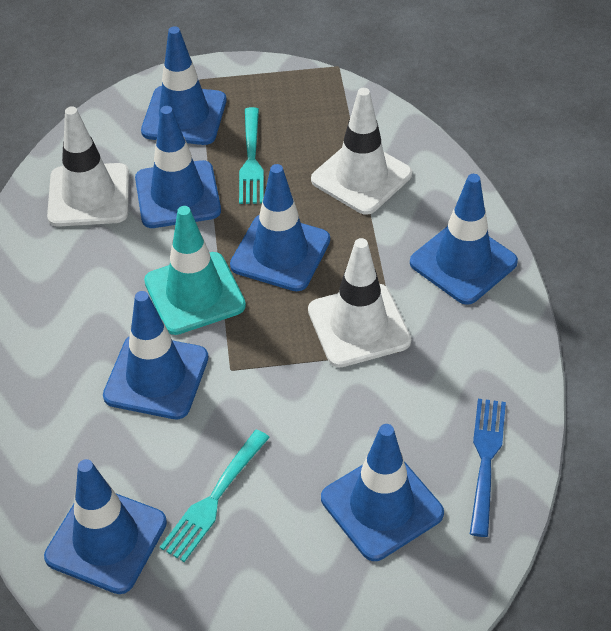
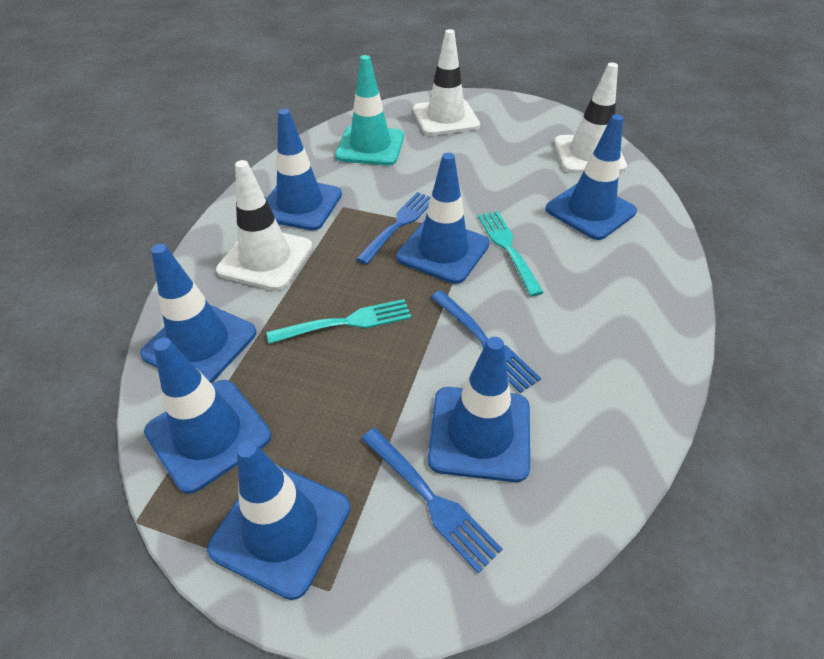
blue fork: 1 -> 3

